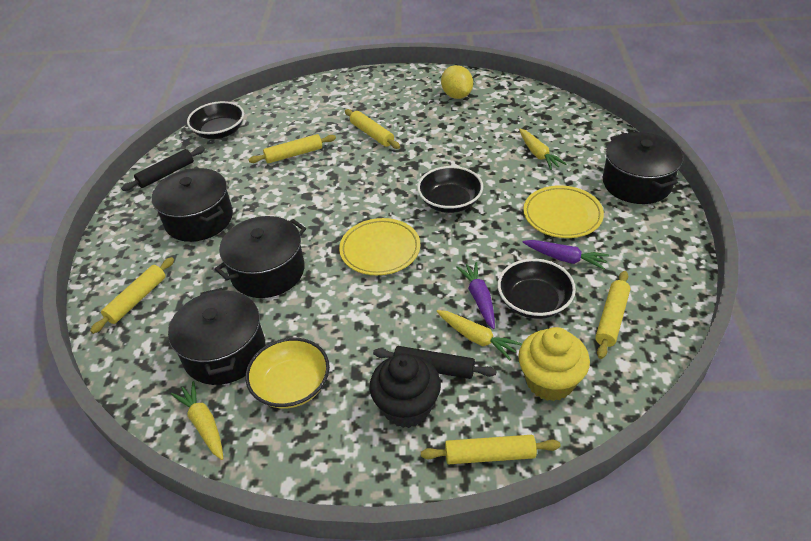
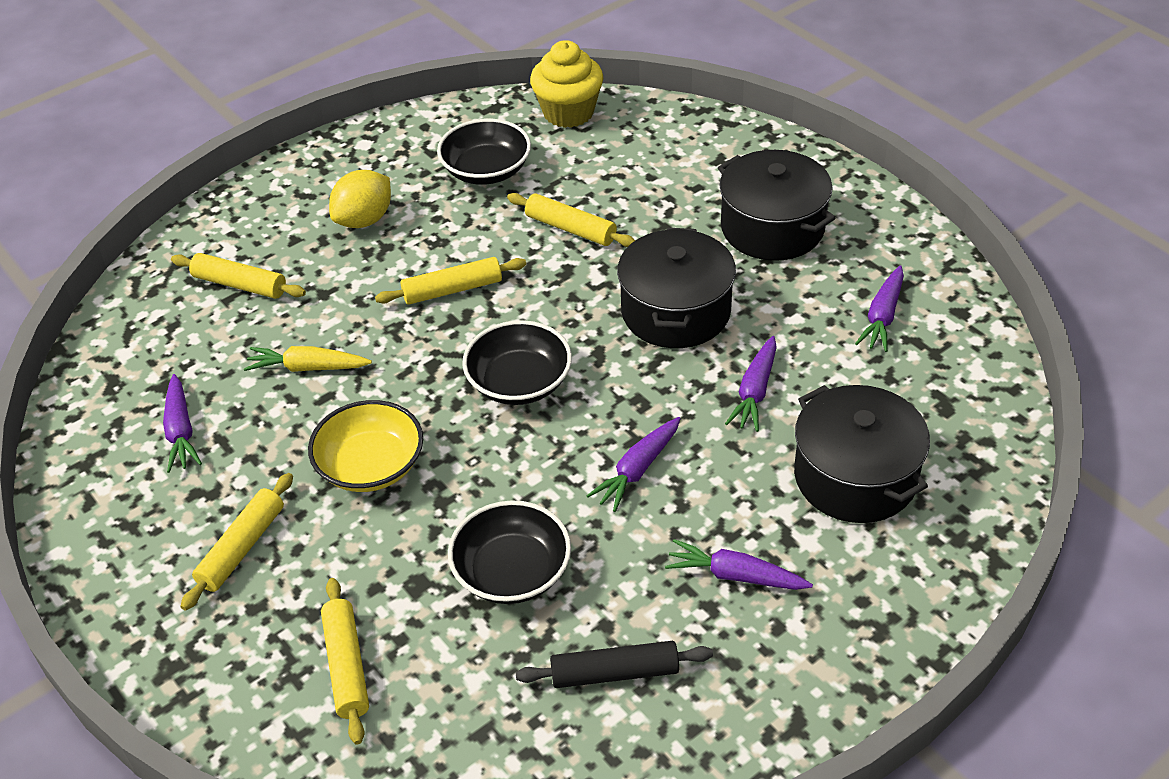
black cupcake: 1 -> 0
black pot: 4 -> 3
black rolling pin: 2 -> 1
purple carrot: 2 -> 5
yellow carrot: 3 -> 1
yellow plate: 2 -> 0

